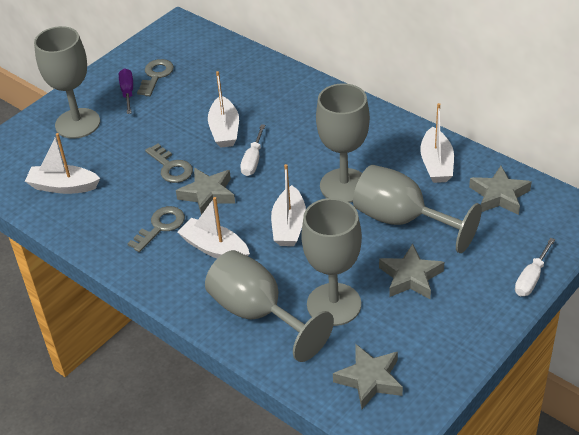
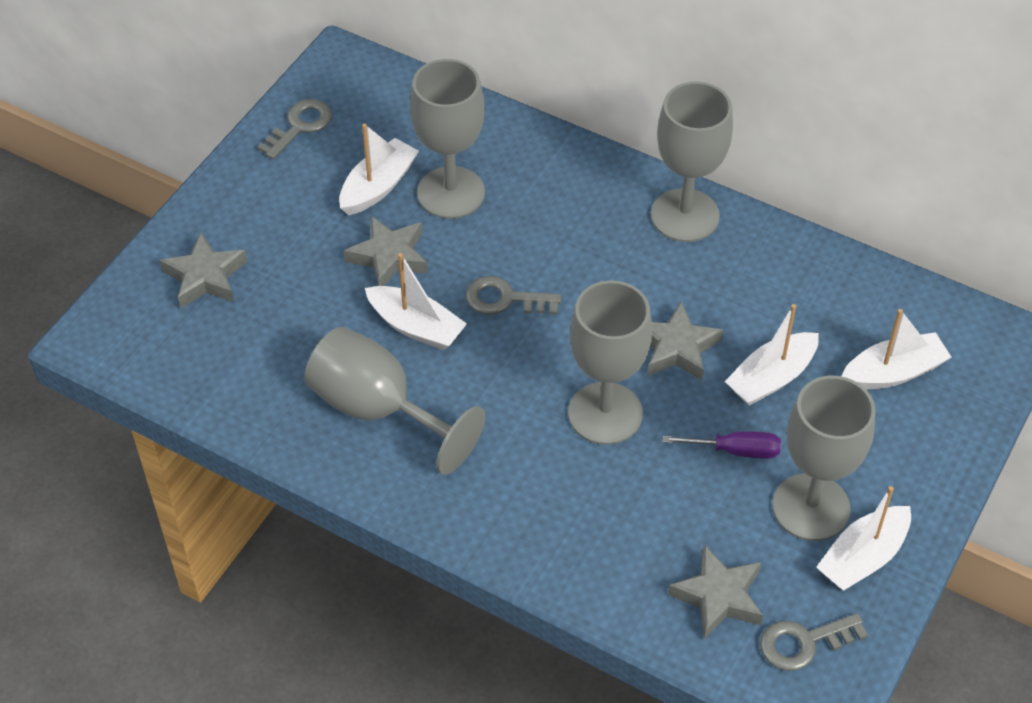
white screwdriver: 2 -> 0

